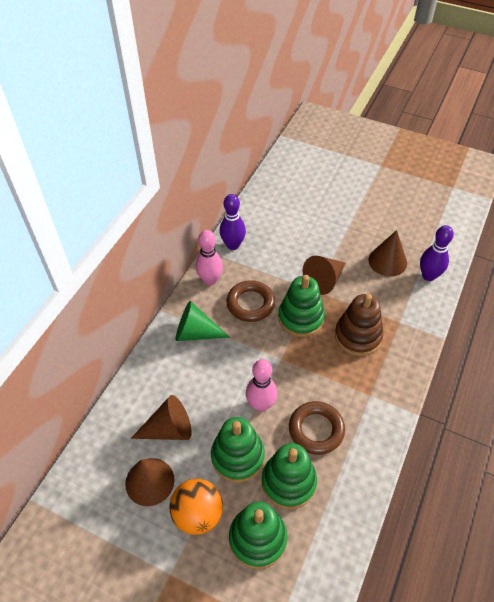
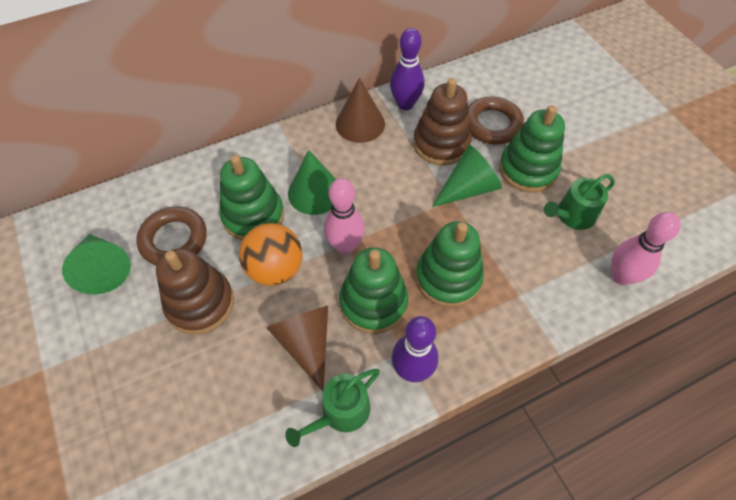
brown cone: 4 -> 2
brown stacking toy: 1 -> 2
green cone: 1 -> 3
green watering can: 0 -> 2

